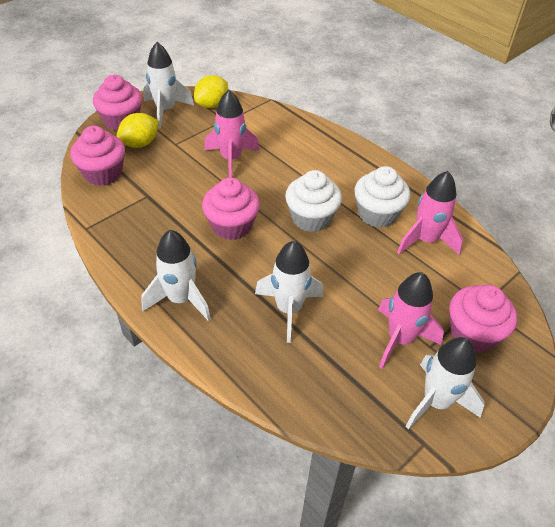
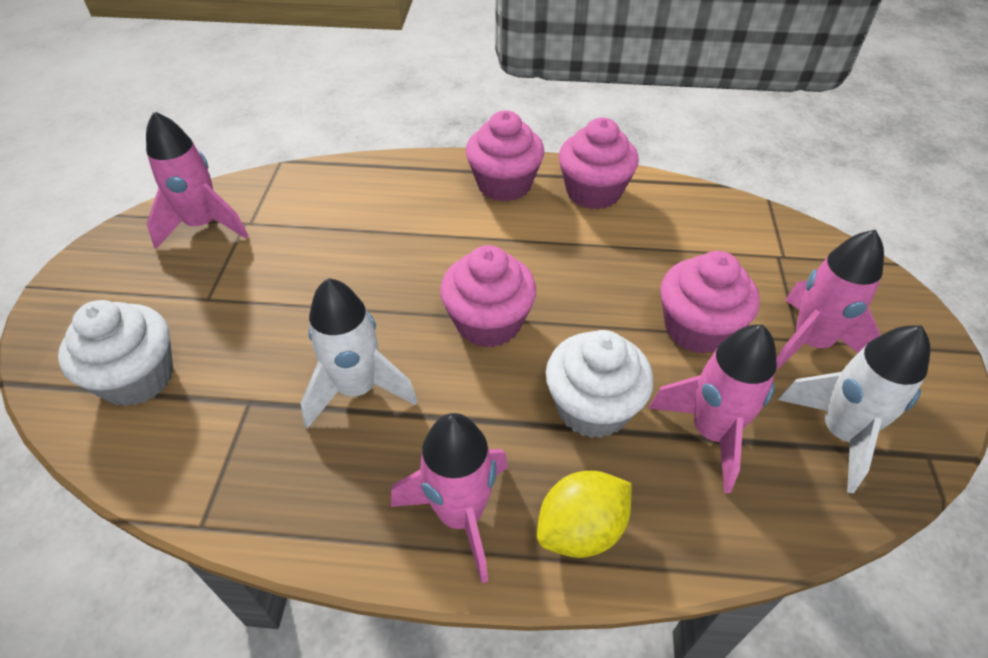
pink rocket: 3 -> 4
white rocket: 4 -> 2
yellow lemon: 2 -> 1

